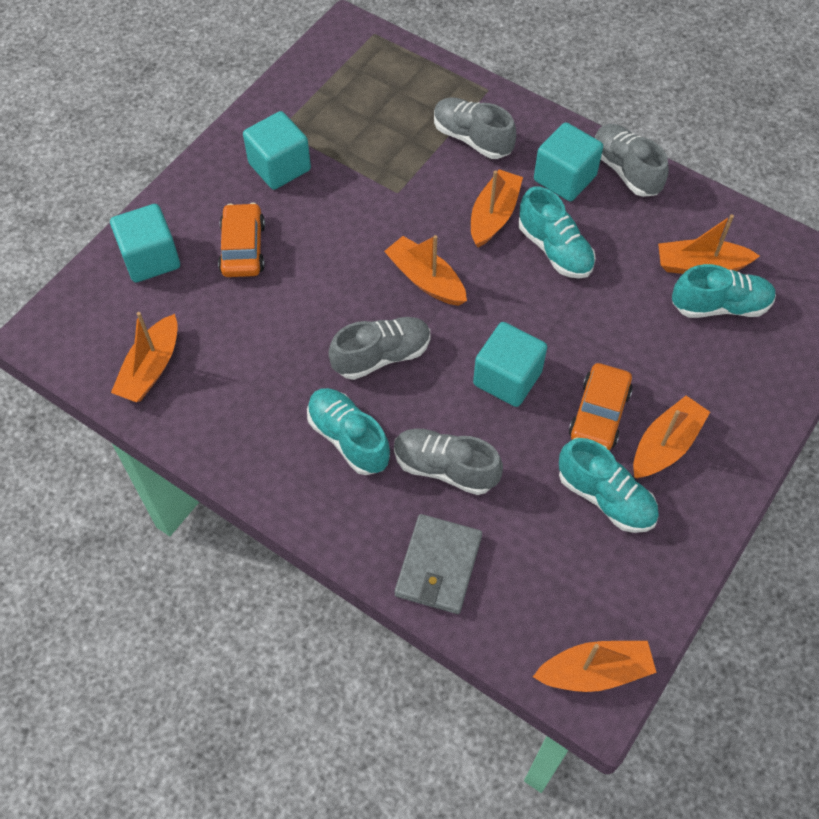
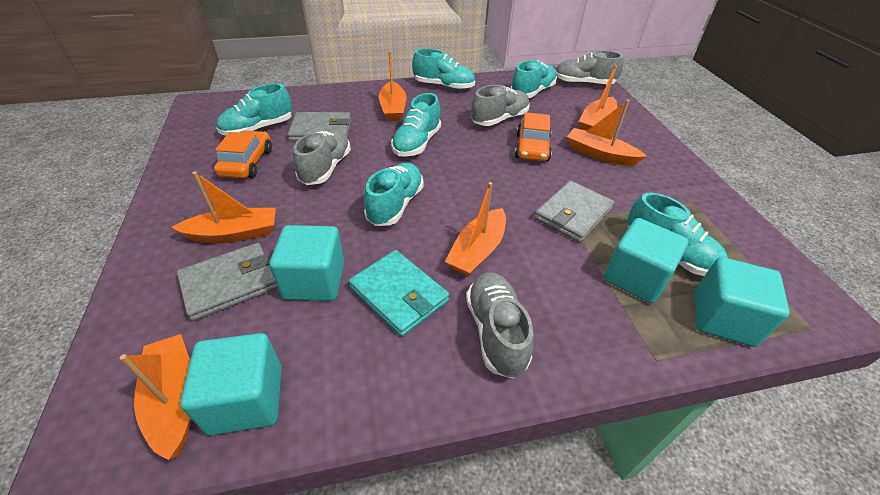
grey wallet: 1 -> 3
turquoise shoe: 4 -> 6
turquoise wallet: 0 -> 1

